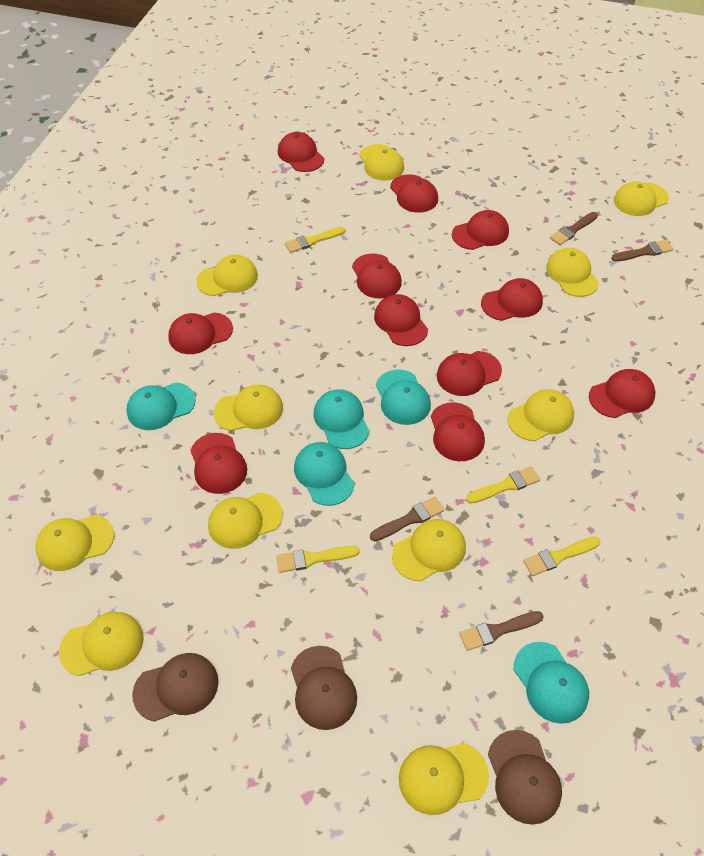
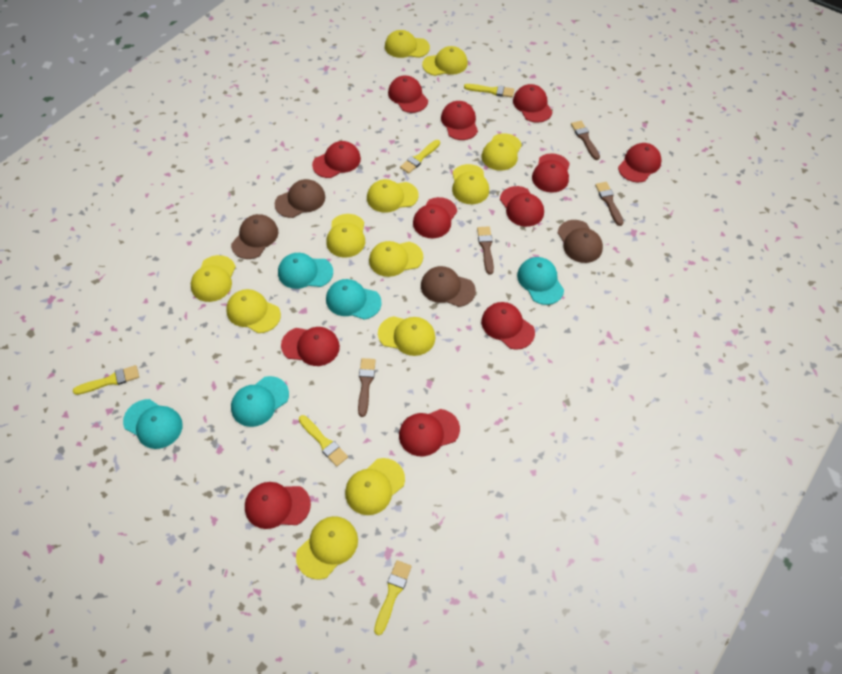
brown cap: 3 -> 4
red cap: 11 -> 12
yellow brush: 4 -> 5
yellow cap: 11 -> 12

